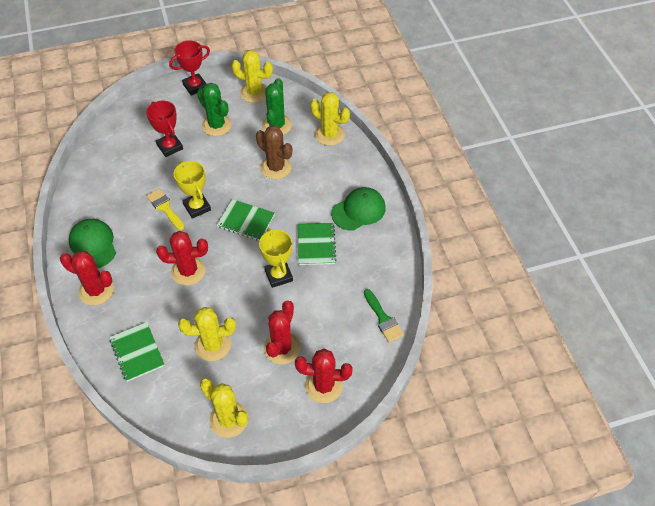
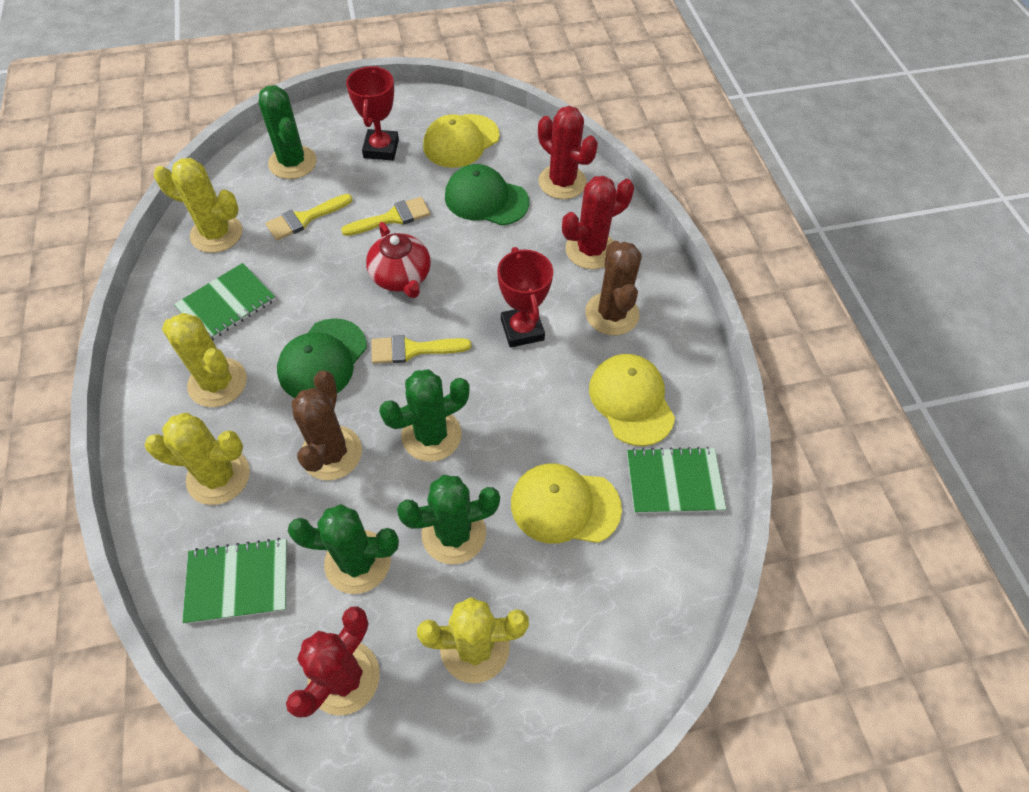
brown cactus: 1 -> 2
green brush: 1 -> 0
green cactus: 2 -> 4
red cactus: 4 -> 3
red teapot: 0 -> 1
yellow brush: 1 -> 3
yellow cap: 0 -> 3
yellow trophy: 2 -> 0

